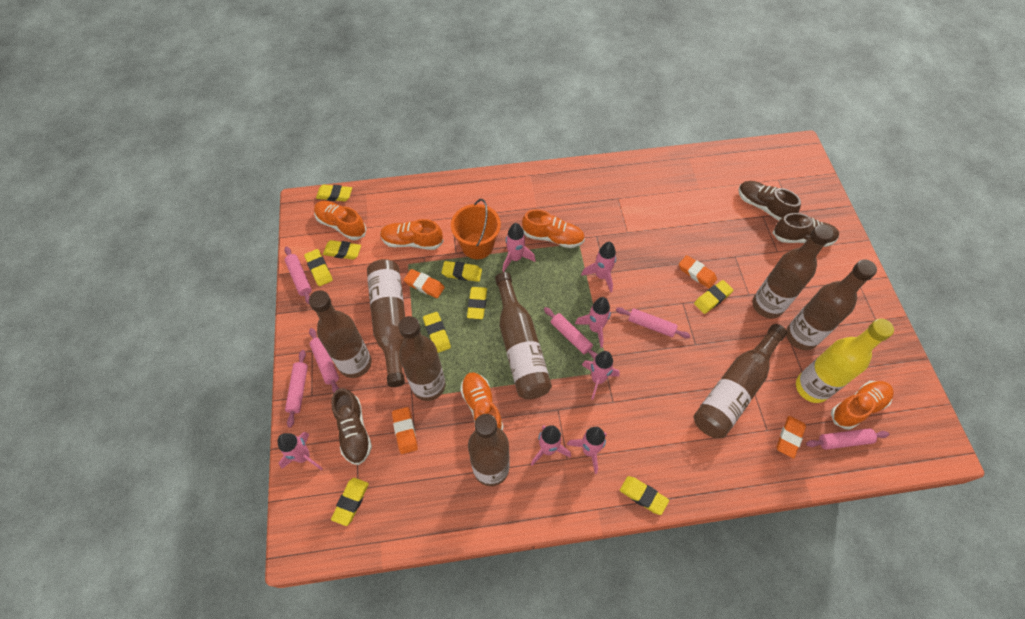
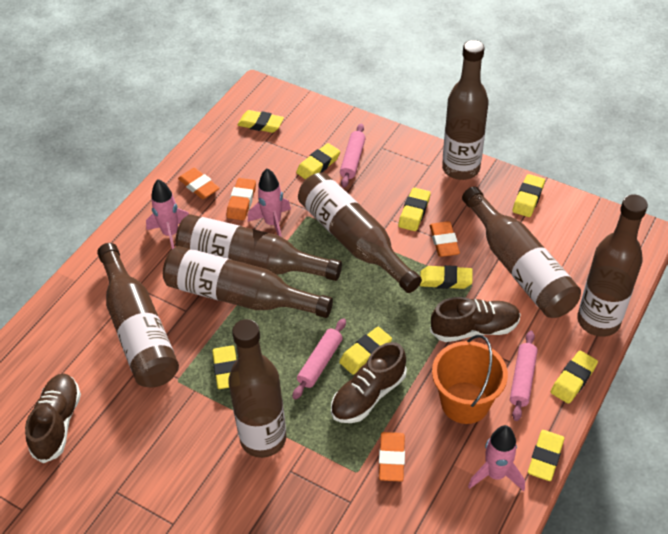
orange shoe: 5 -> 0
pink rocket: 7 -> 3
pink rolling pin: 6 -> 3
yellow bottle: 1 -> 0

